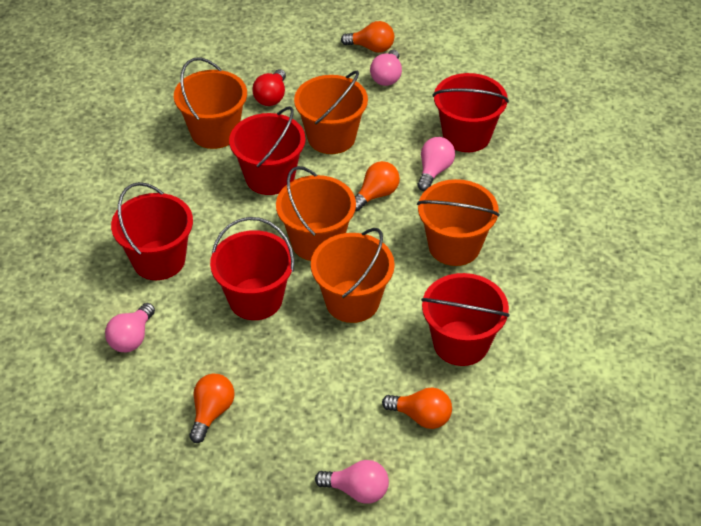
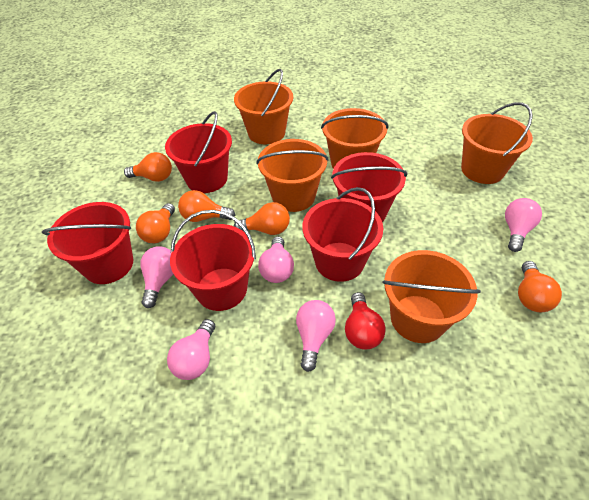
orange light bulb: 4 -> 5
pink light bulb: 4 -> 5

